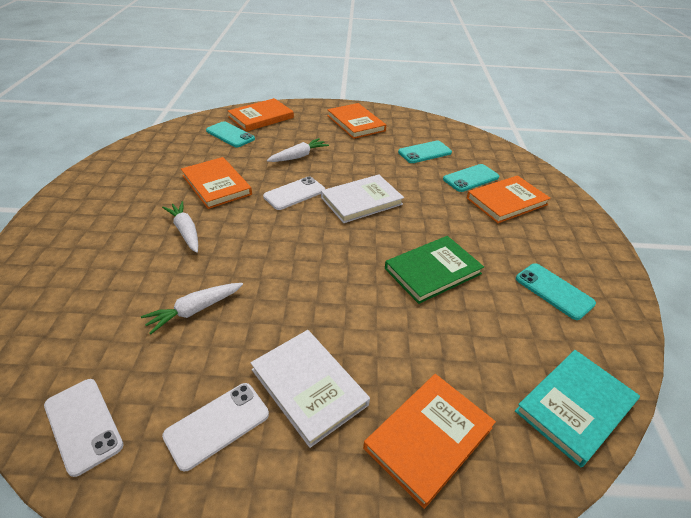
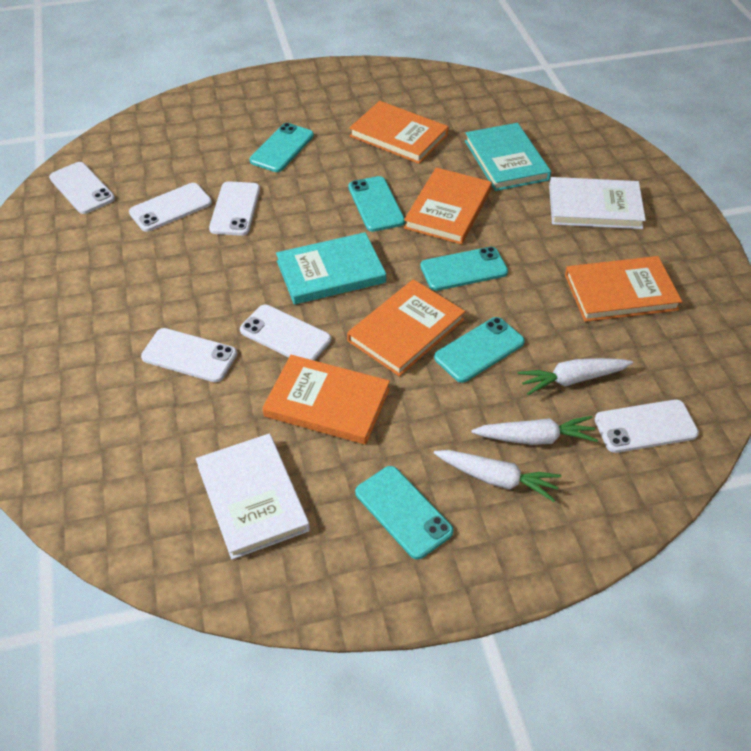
green book: 1 -> 0
turquoise book: 1 -> 2
turquoise phone: 4 -> 5
white phone: 3 -> 6

